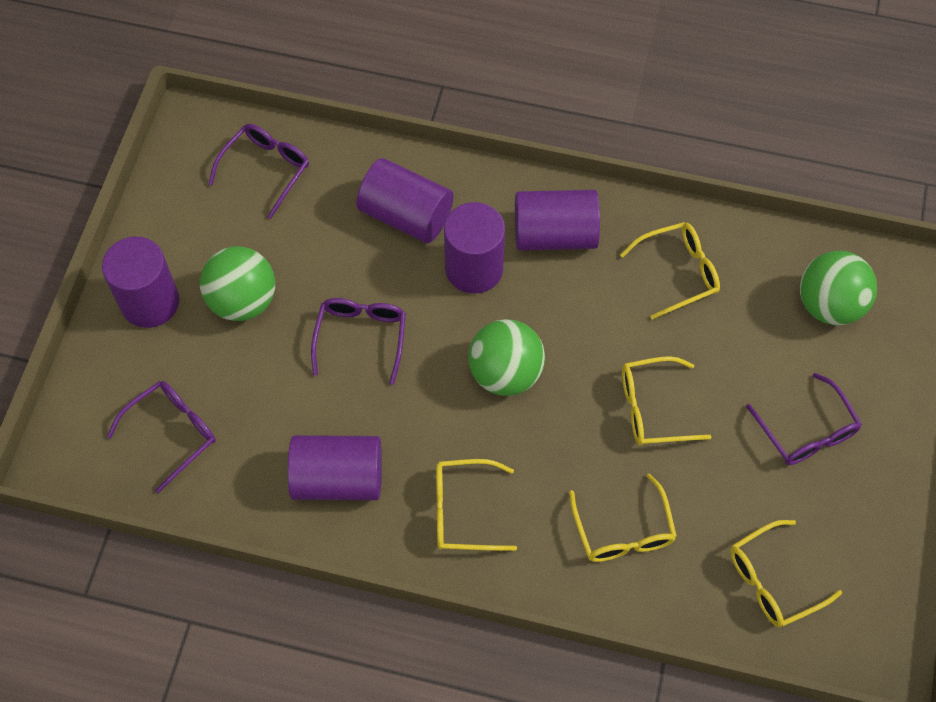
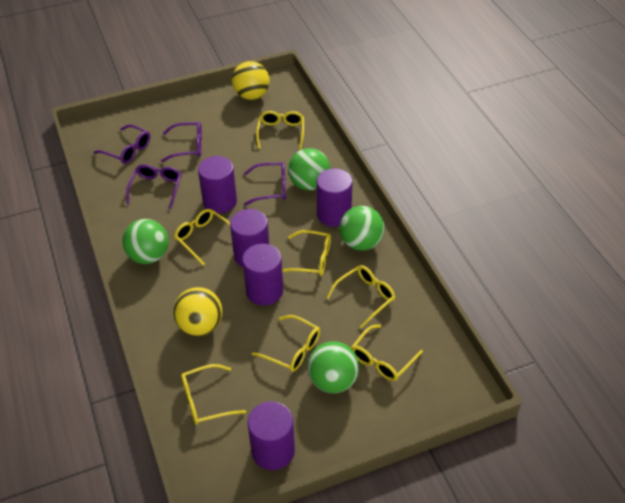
green ball: 3 -> 4
yellow ball: 0 -> 2
yellow glasses: 5 -> 7

